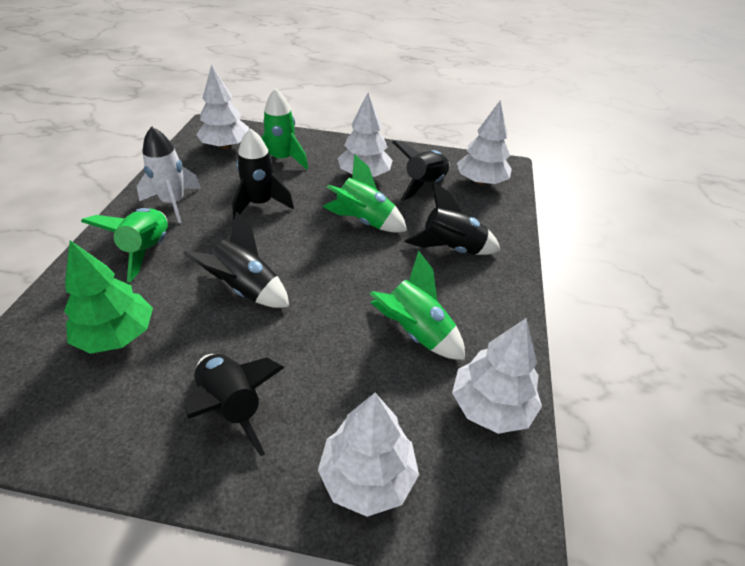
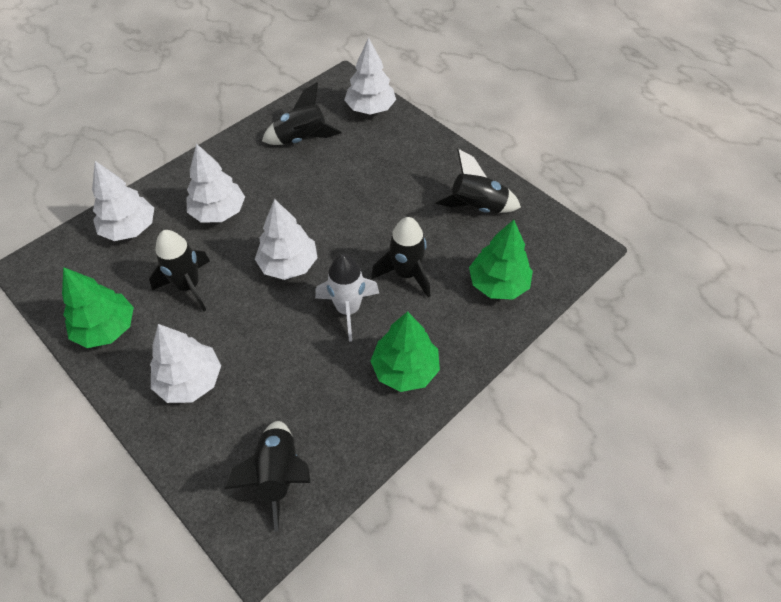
green rocket: 4 -> 0
green tree: 1 -> 3

